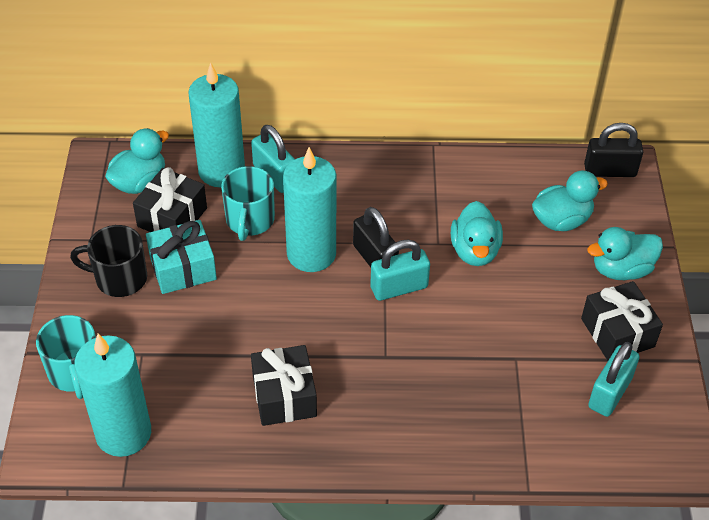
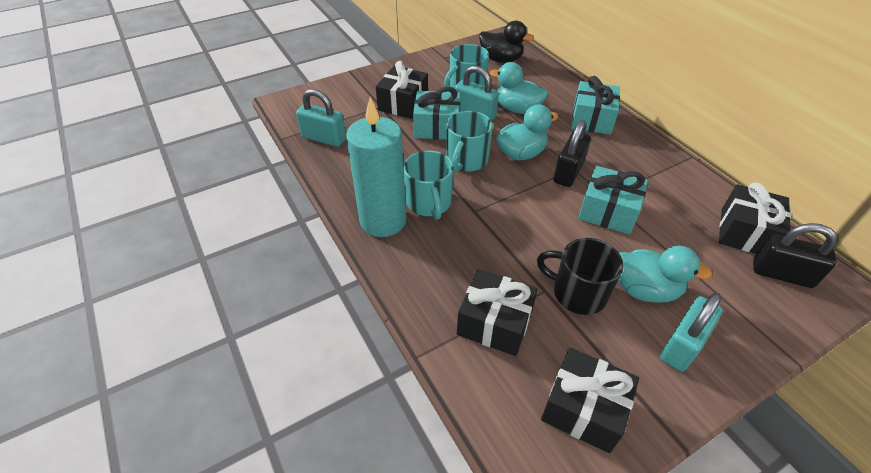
black duck: 0 -> 1
black gift: 3 -> 4
turquoise candle: 3 -> 1
turquoise duck: 4 -> 3
turquoise gift: 1 -> 3
turquoise mug: 2 -> 3

